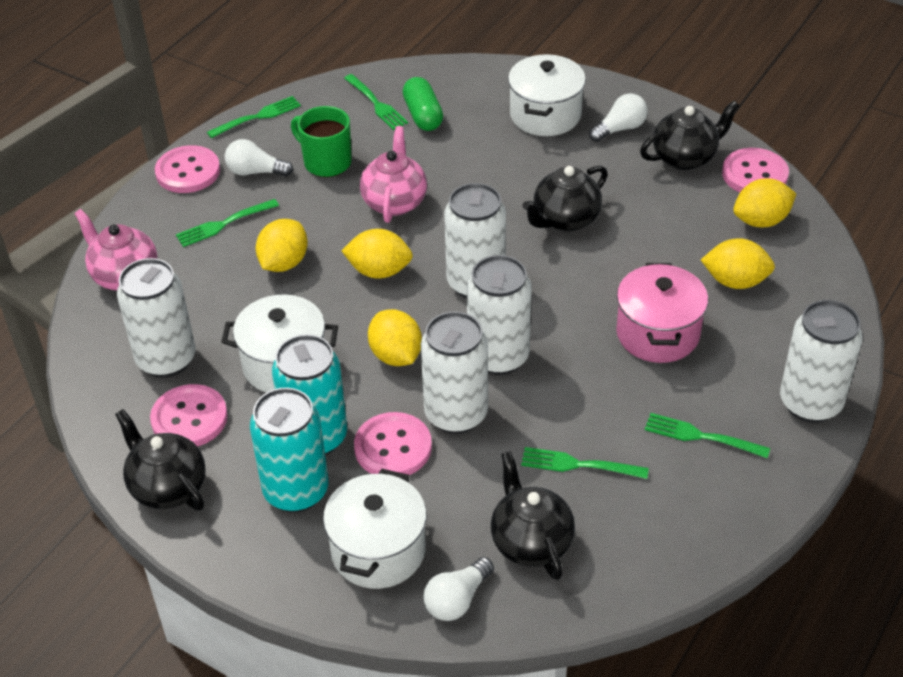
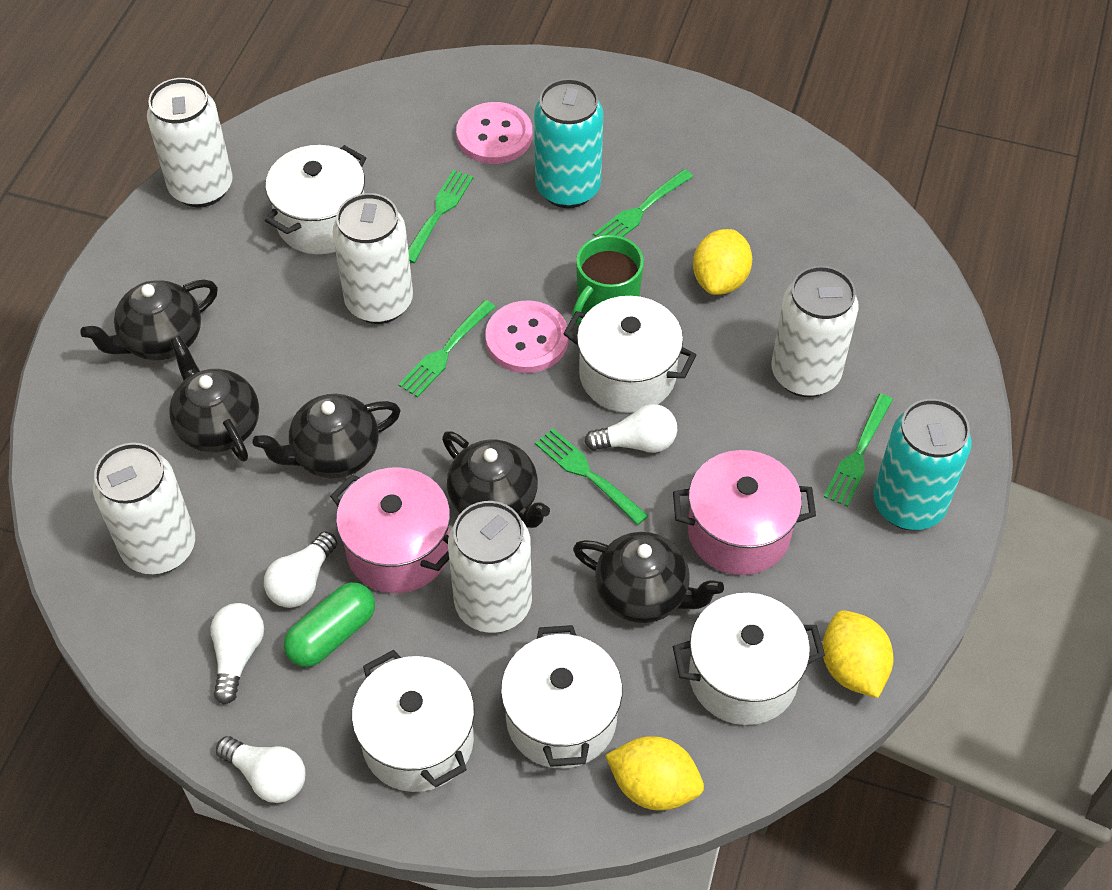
black teapot: 4 -> 5
pink button: 4 -> 2
pink pot: 1 -> 2
pink teapot: 2 -> 0
white light bulb: 3 -> 4
white pot: 3 -> 5
yellow lemon: 5 -> 3

